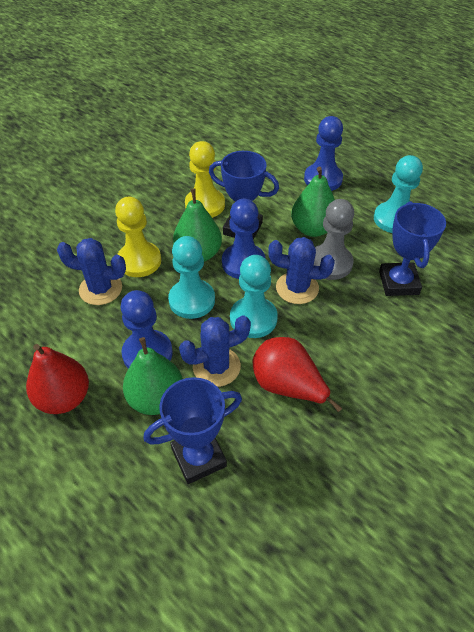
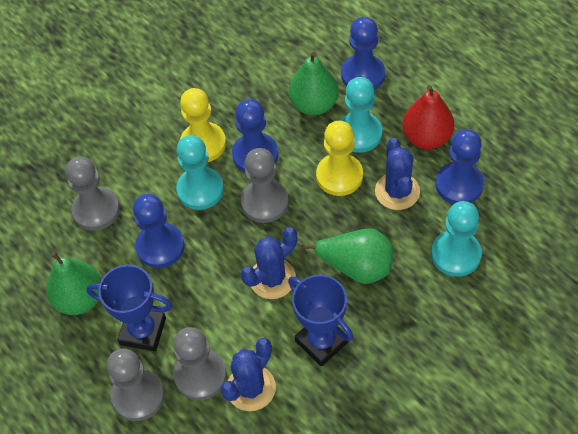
blue pawn: 3 -> 4
blue trophy: 3 -> 2
grey pawn: 1 -> 4
red pear: 2 -> 1

